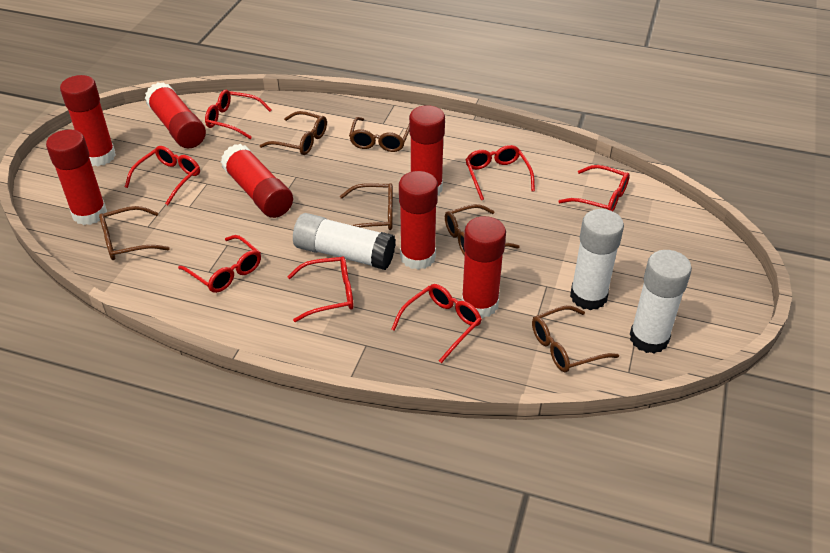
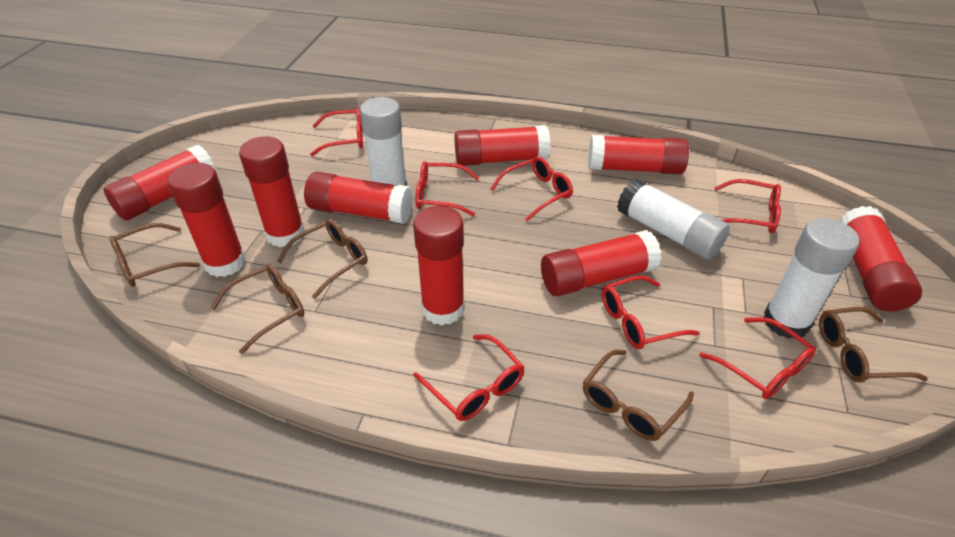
brown glasses: 6 -> 5
red glue stick: 7 -> 9

